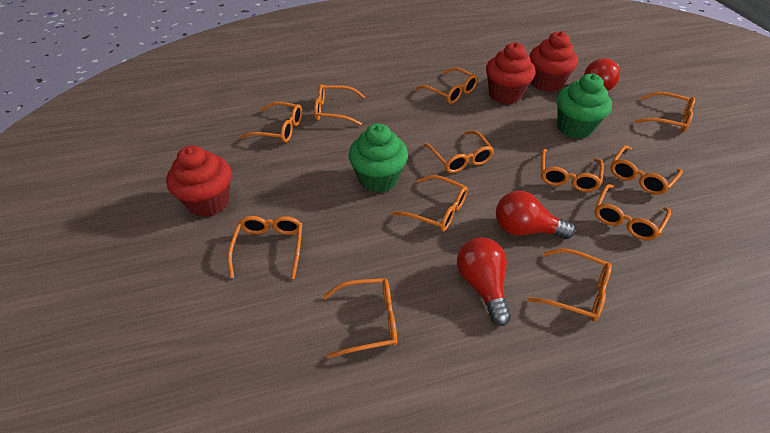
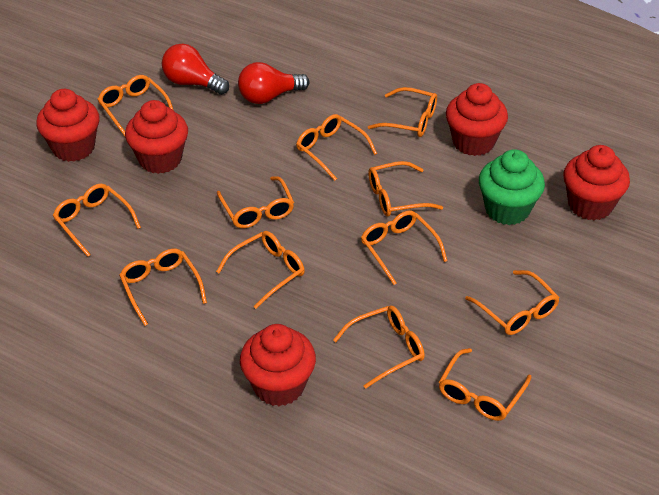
green cupcake: 2 -> 1
red cupcake: 3 -> 5
red light bulb: 3 -> 2

